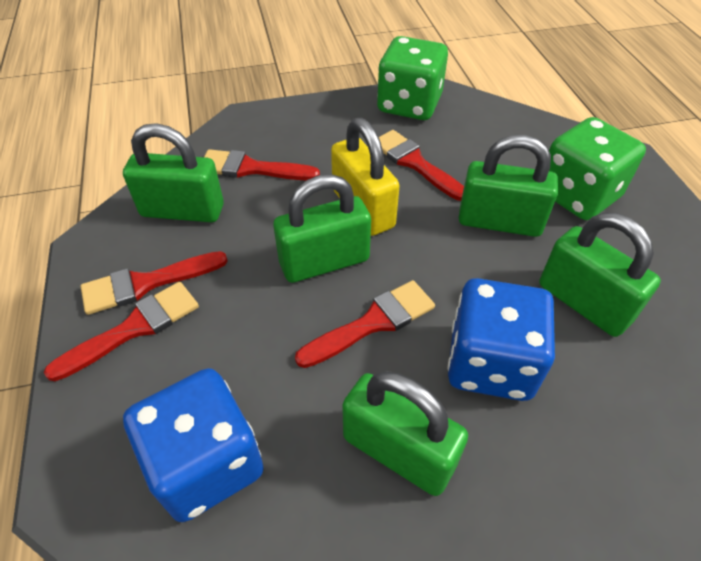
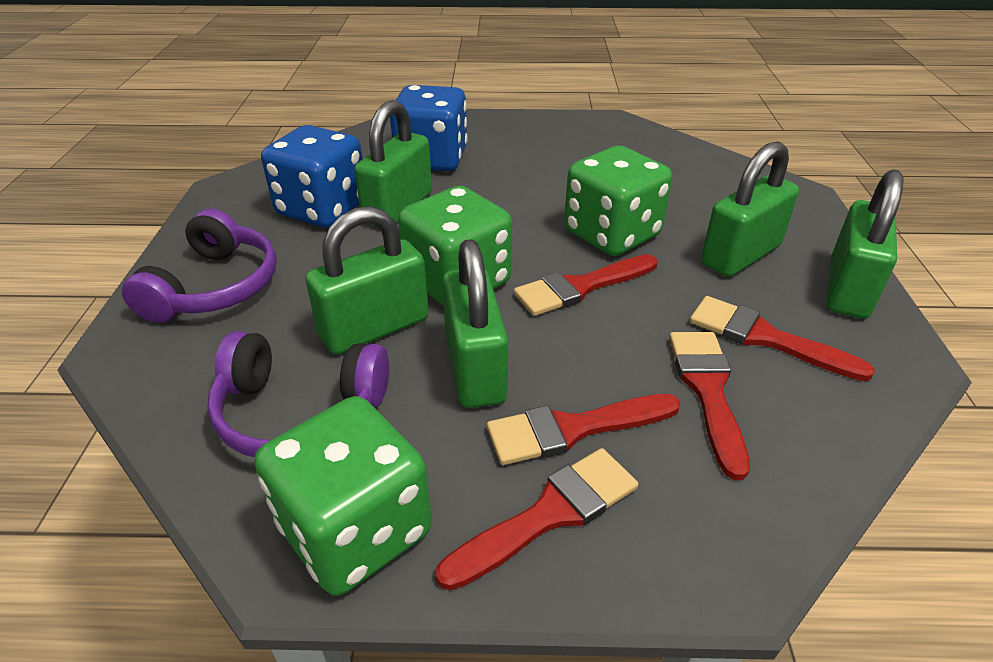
green dice: 2 -> 3
purple headphones: 0 -> 2
yellow padlock: 1 -> 0

